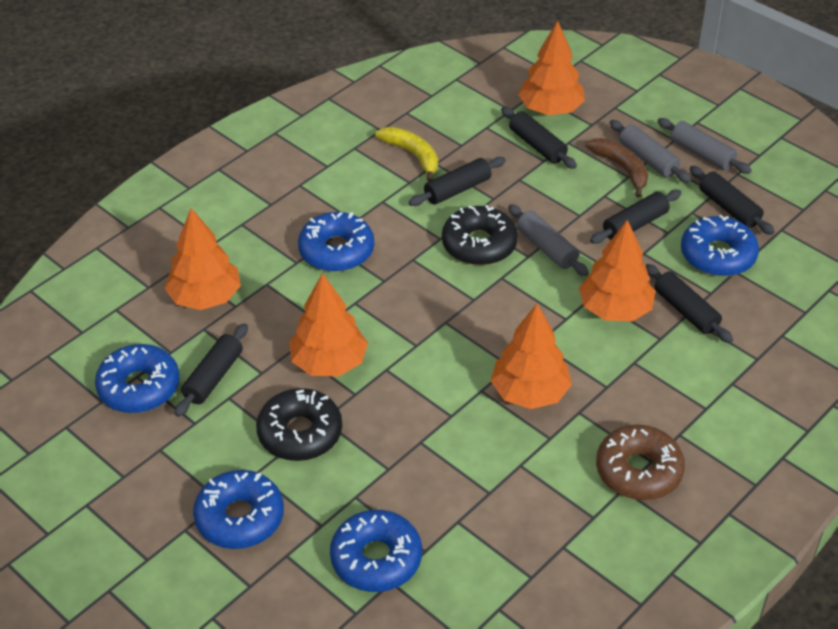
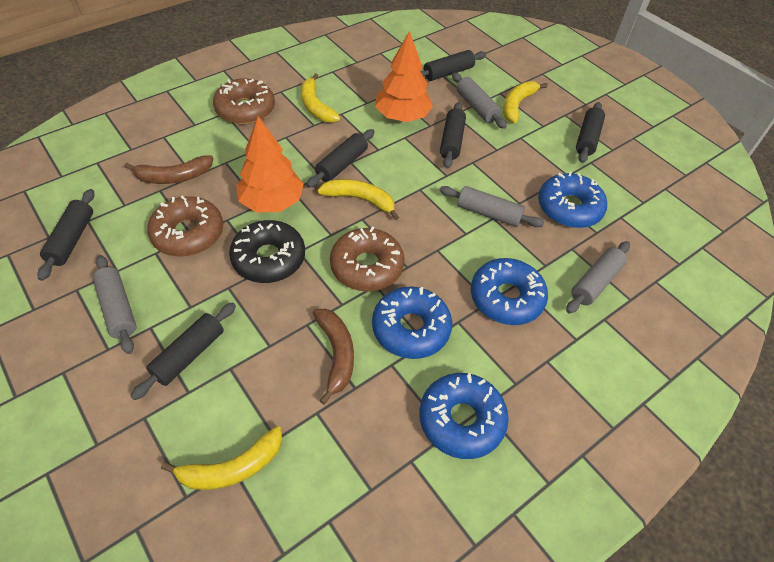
black donut: 2 -> 1
blue donut: 5 -> 4
brown banana: 1 -> 2
brown donut: 1 -> 3
grey rolling pin: 3 -> 4
orange tree: 5 -> 2
yellow banana: 1 -> 4

